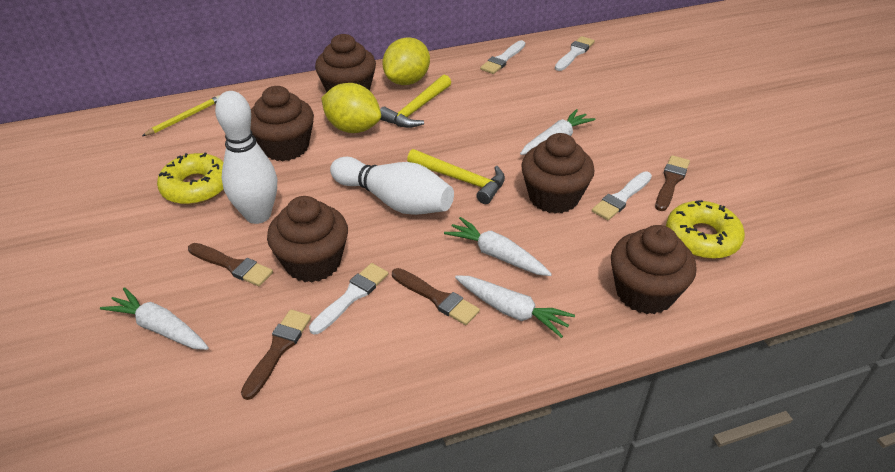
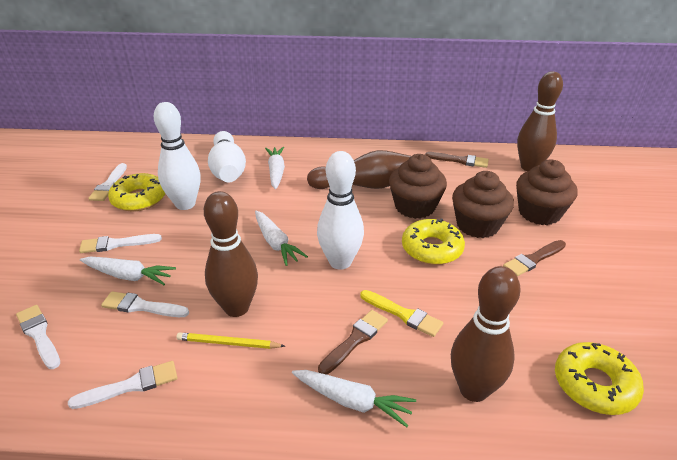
brown bowling pin: 0 -> 4
brown brush: 4 -> 3
brown cupcake: 5 -> 3
white bowling pin: 2 -> 3
white brush: 4 -> 5
yellow brush: 0 -> 1
yellow donut: 2 -> 3
yellow hammer: 2 -> 0
yellow lemon: 2 -> 0

